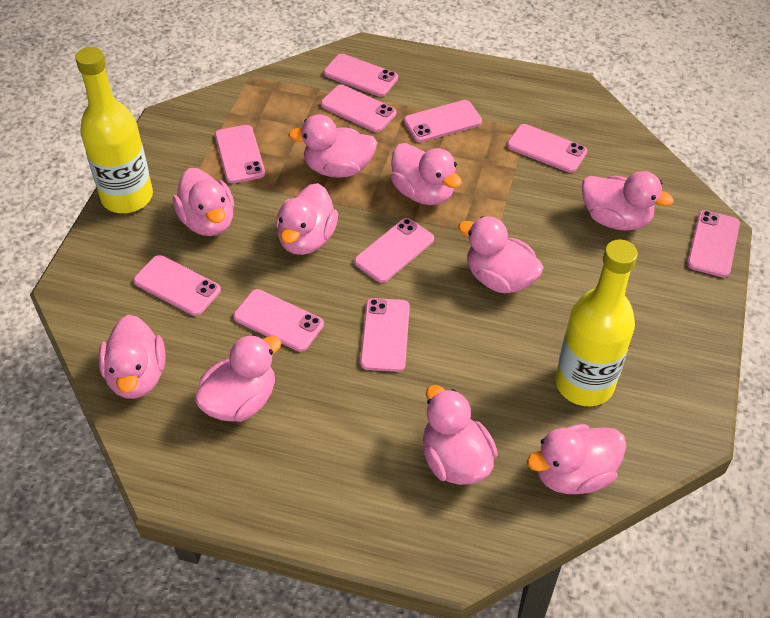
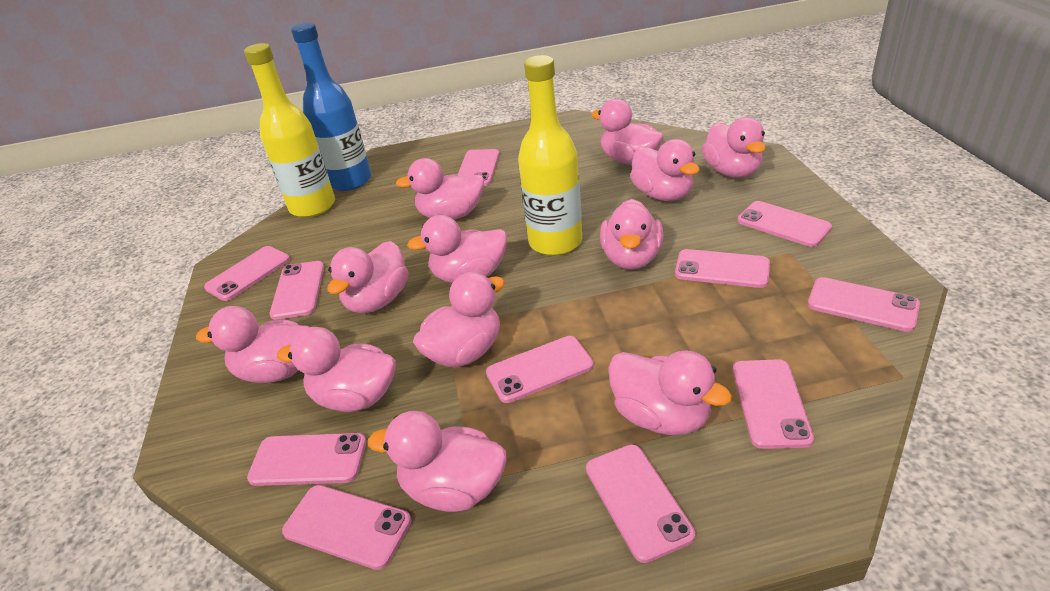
blue bottle: 0 -> 1
pink duck: 10 -> 12
pink phone: 10 -> 11

